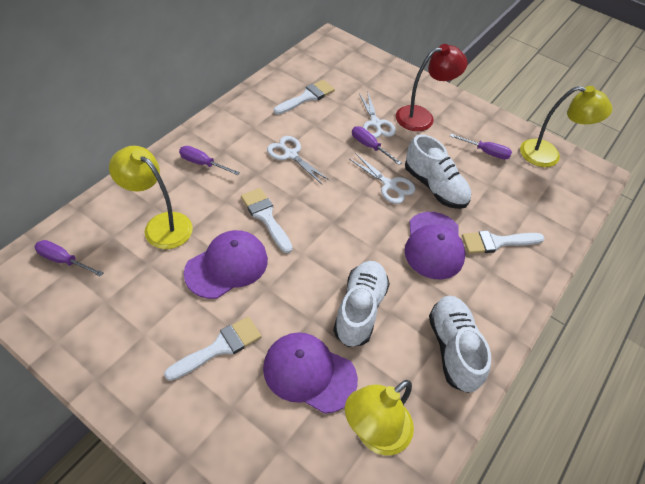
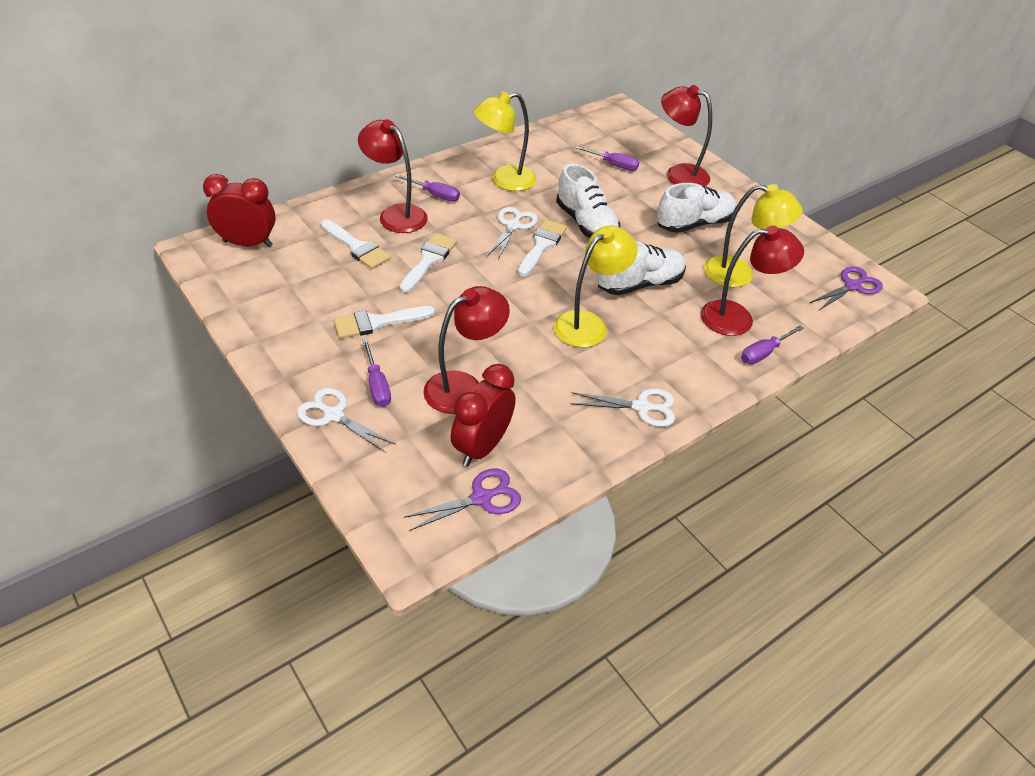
purple cap: 3 -> 0
purple scissors: 0 -> 2
red clock: 0 -> 2
red lamp: 1 -> 4

